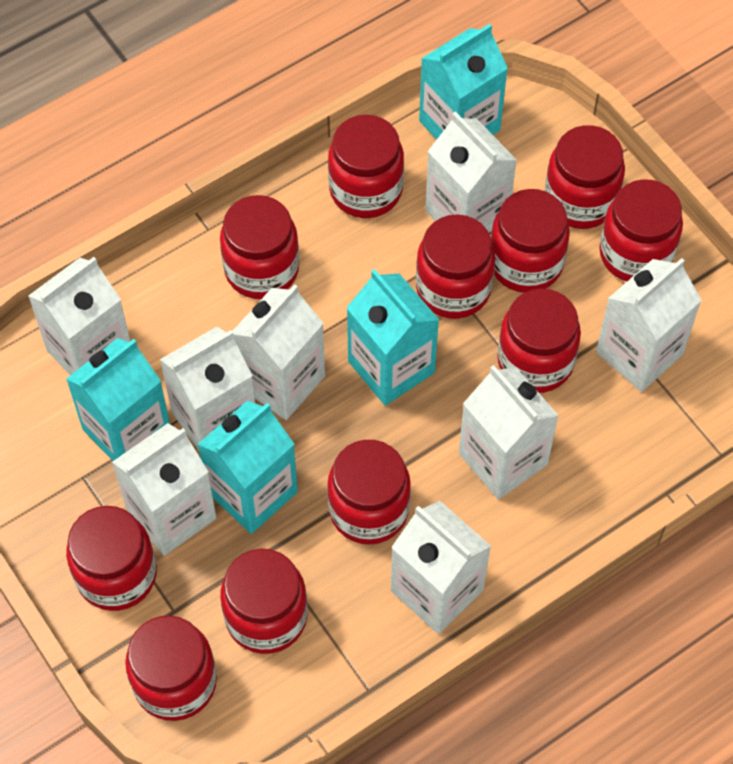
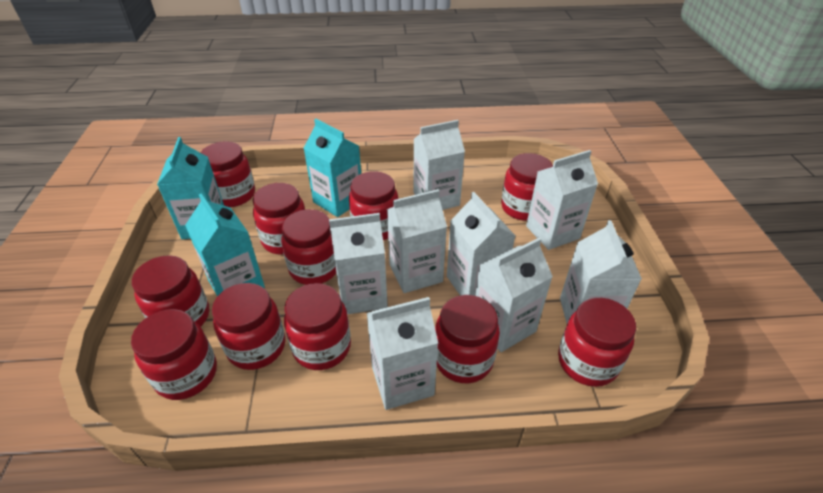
turquoise carton: 4 -> 3

